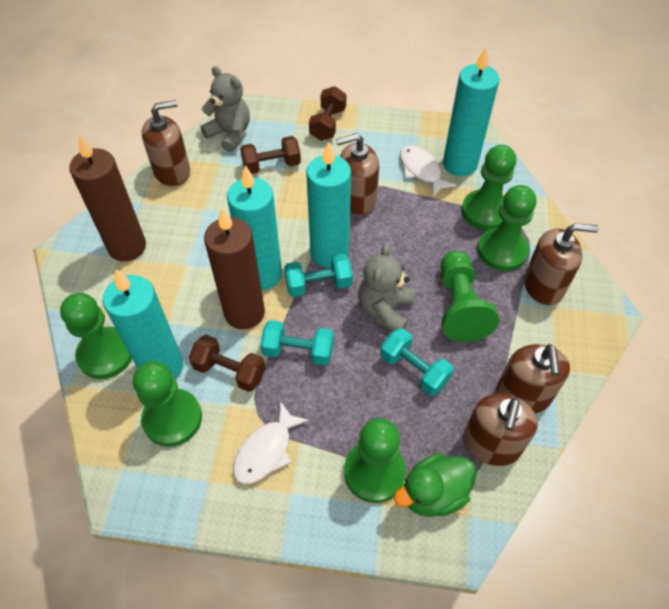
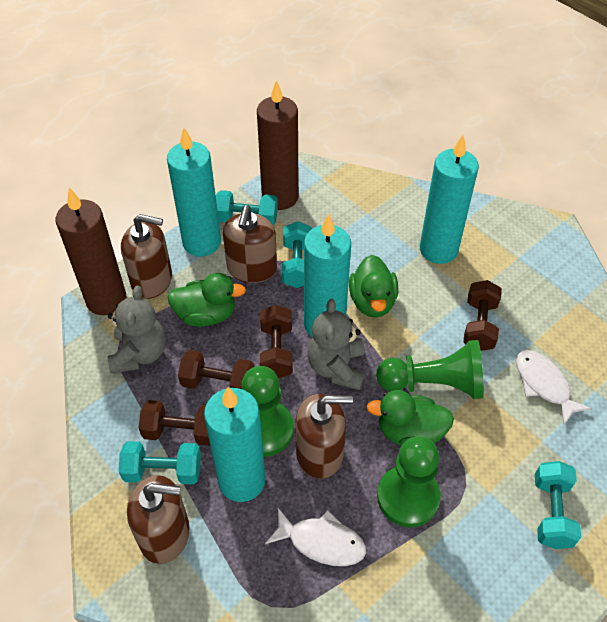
brown dumbbell: 3 -> 4
brown soap dispenser: 5 -> 4
green duck: 1 -> 3
green pawn: 6 -> 3
turquoise dumbbell: 3 -> 4

